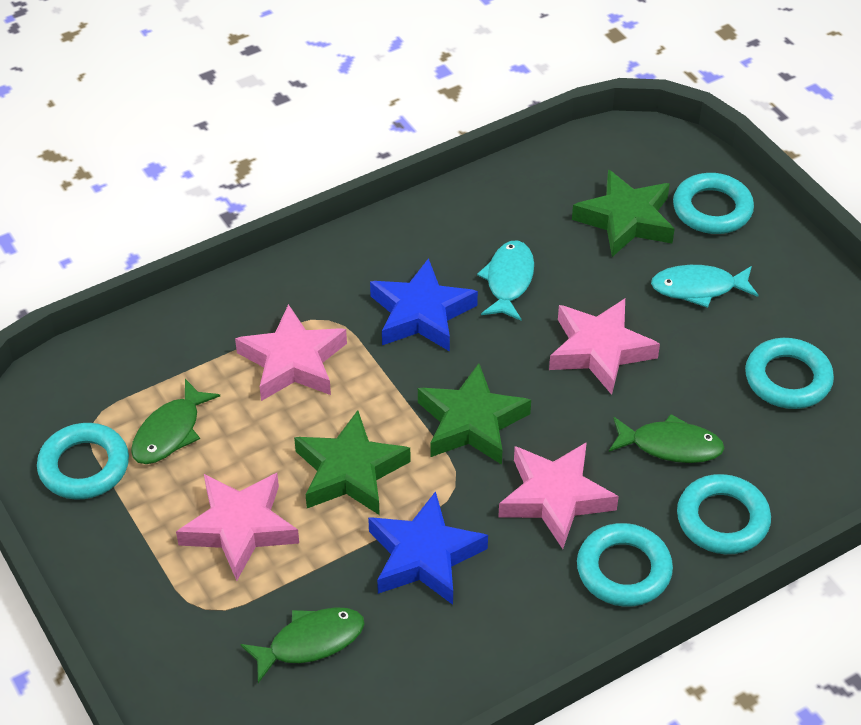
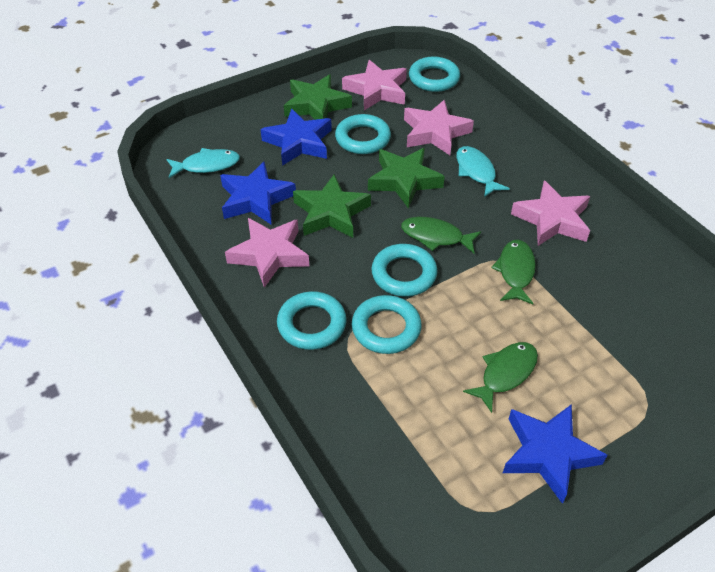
blue star: 2 -> 3

